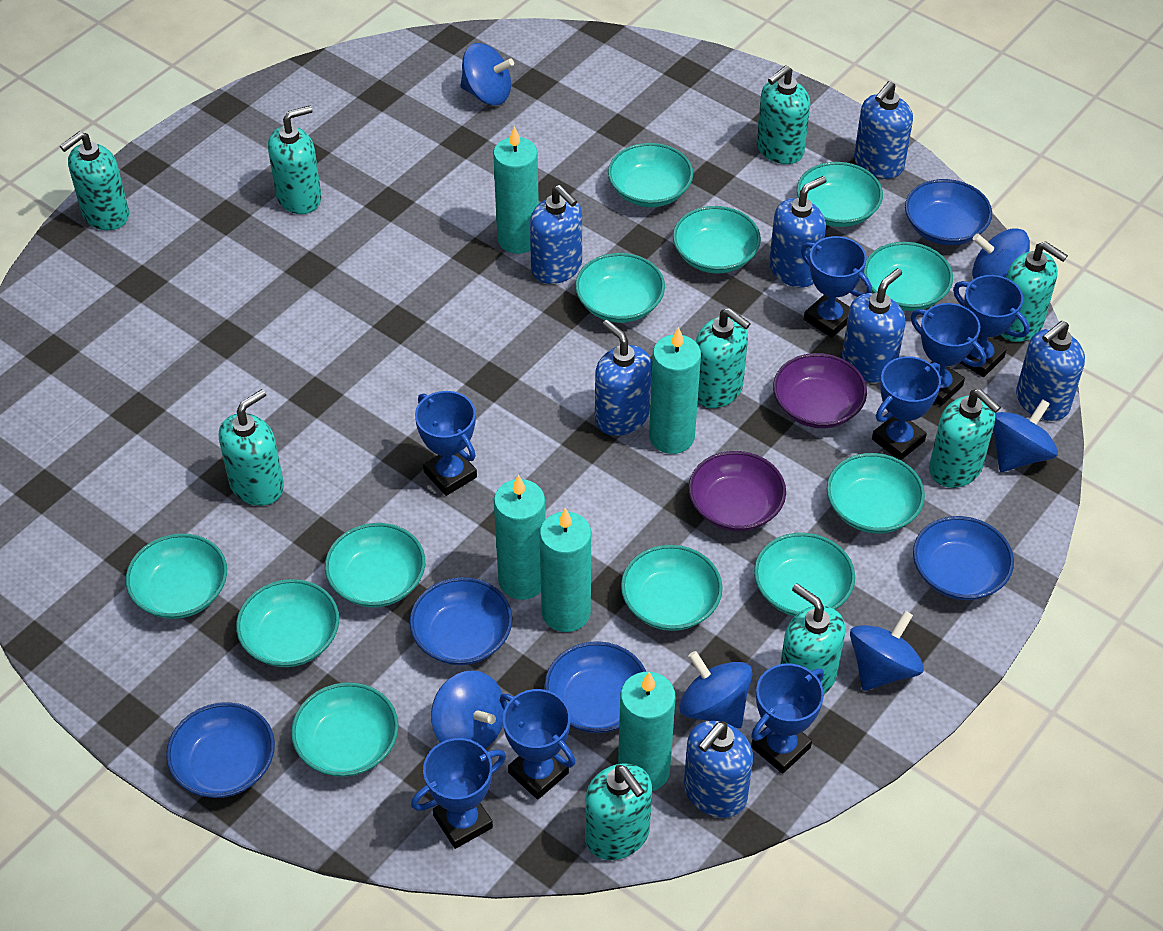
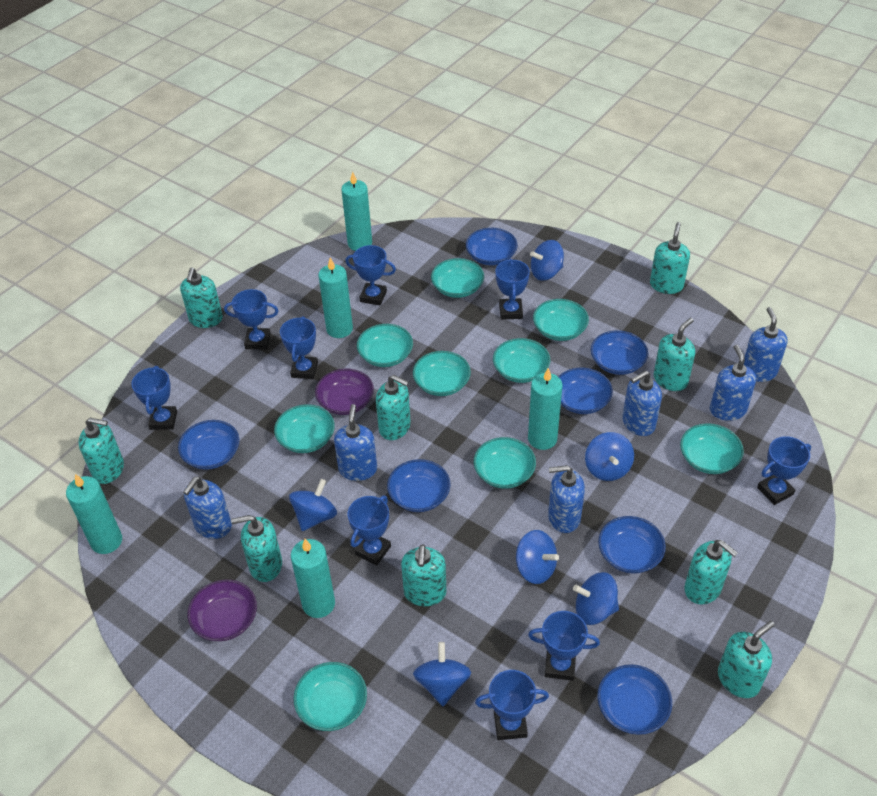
blue bowl: 5 -> 7
blue soap dispenser: 7 -> 6
blue trophy: 8 -> 9
turquoise bowl: 12 -> 9

